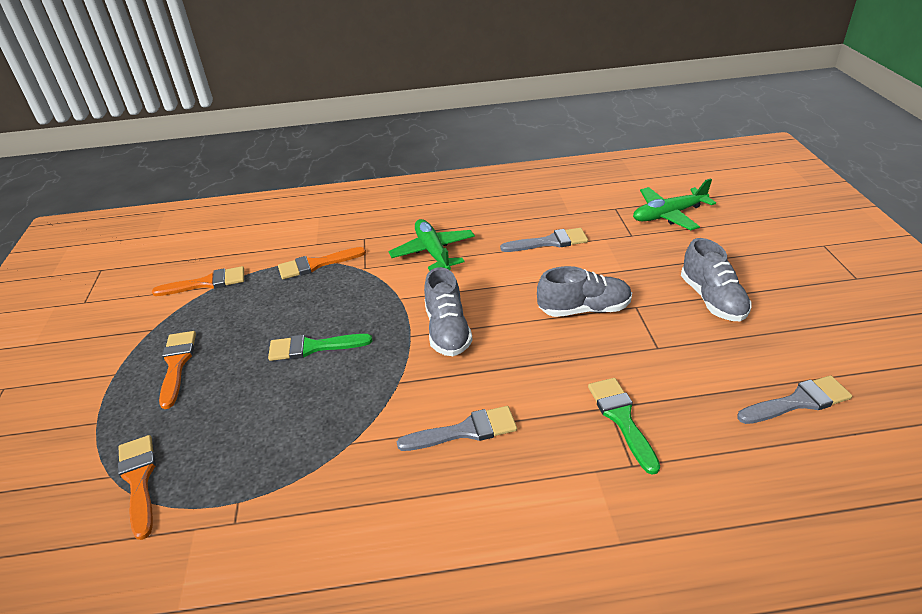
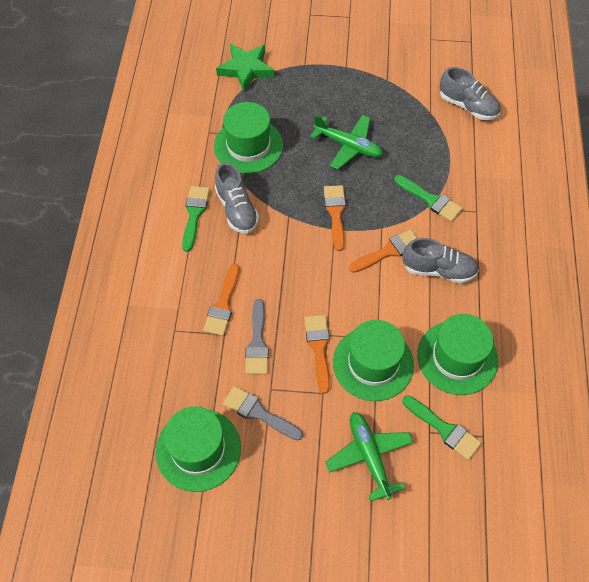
green brush: 2 -> 3
green hat: 0 -> 4
green star: 0 -> 1
grey brush: 3 -> 2

